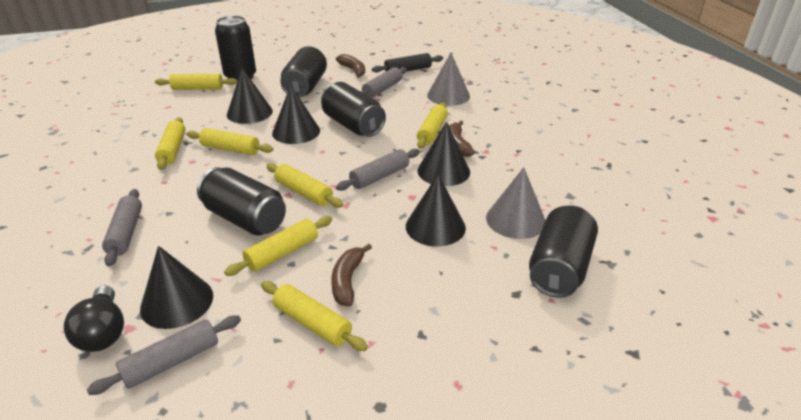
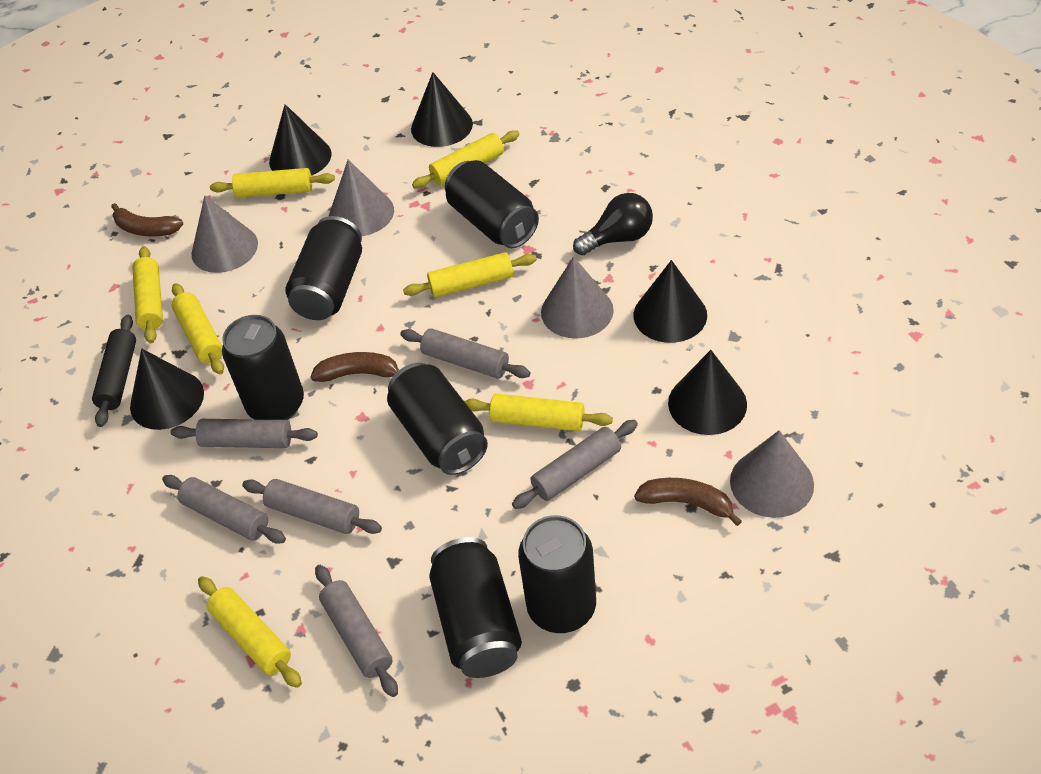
black can: 5 -> 6
grey cone: 2 -> 4
grey rolling pin: 4 -> 6

